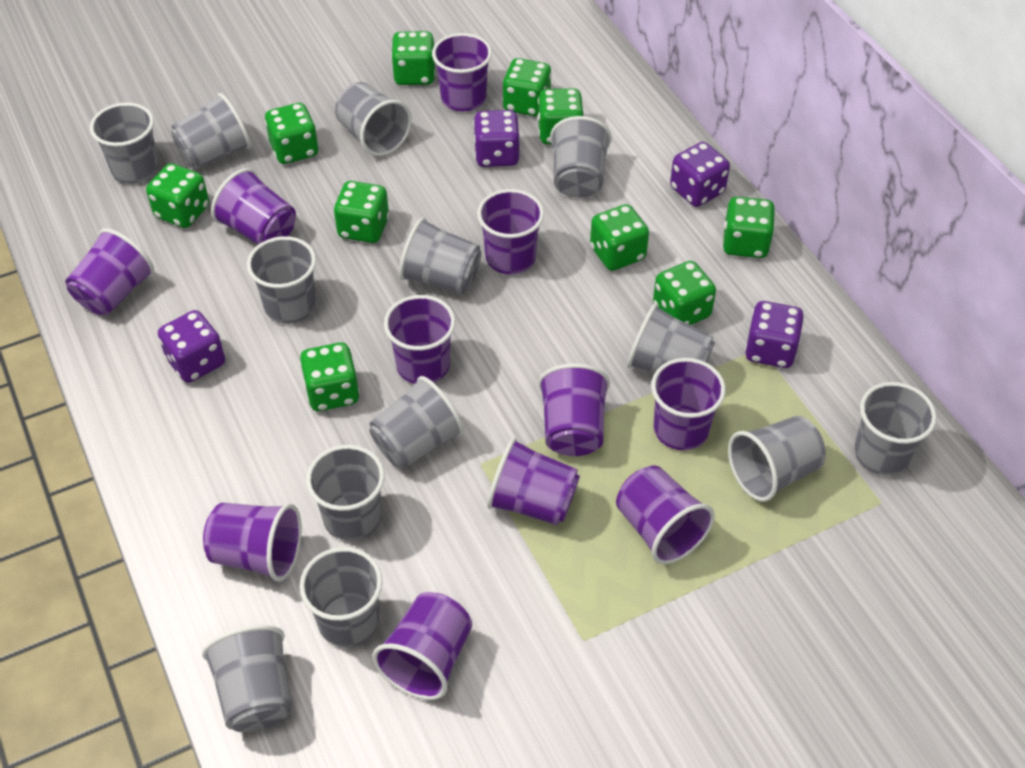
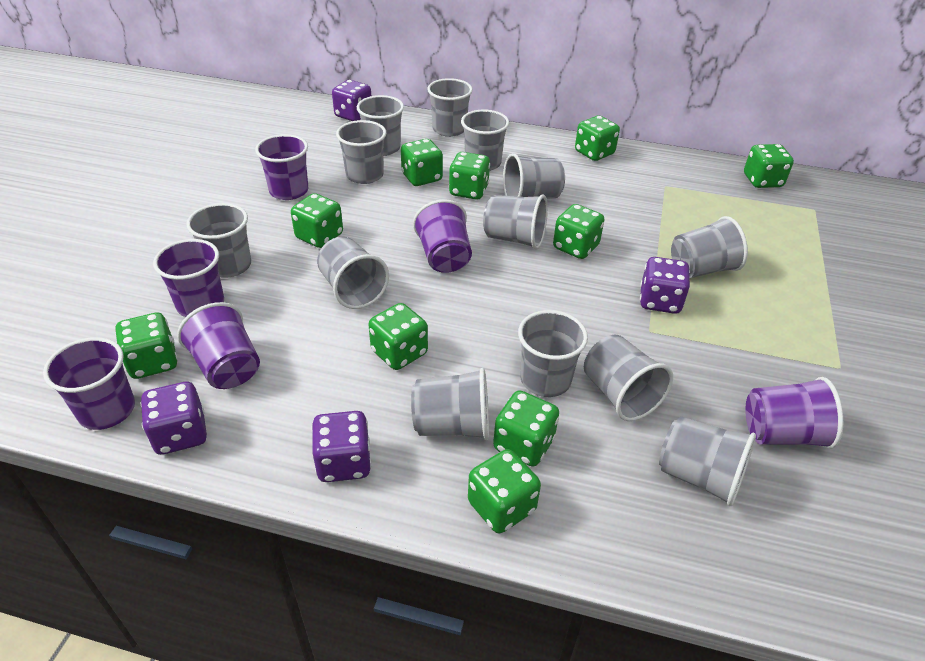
purple cup: 11 -> 6

